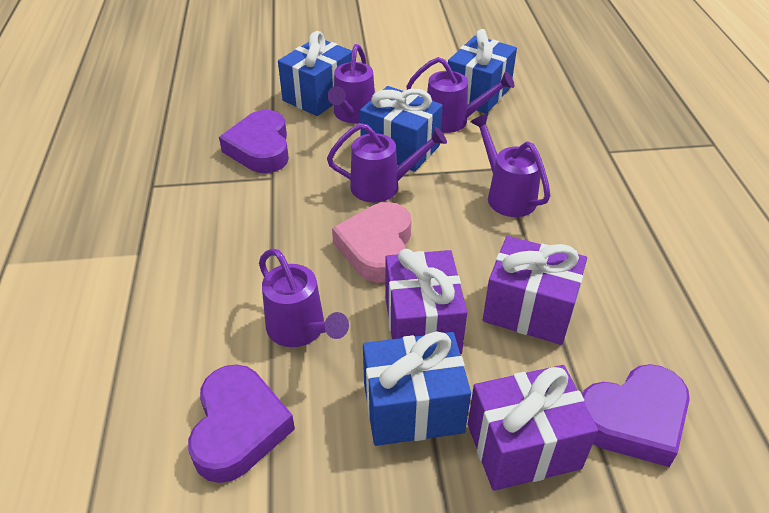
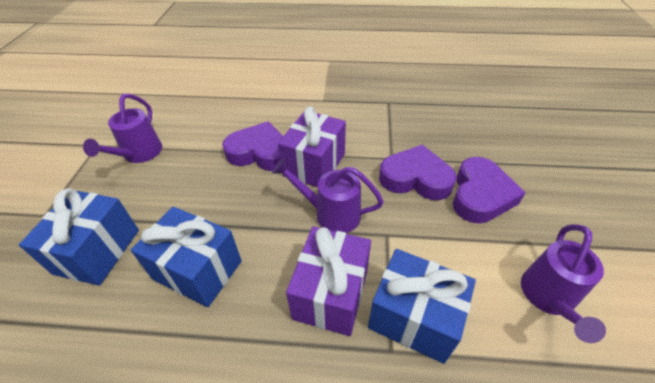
blue gift: 4 -> 3
pink heart: 1 -> 0
purple gift: 3 -> 2
purple watering can: 5 -> 3

